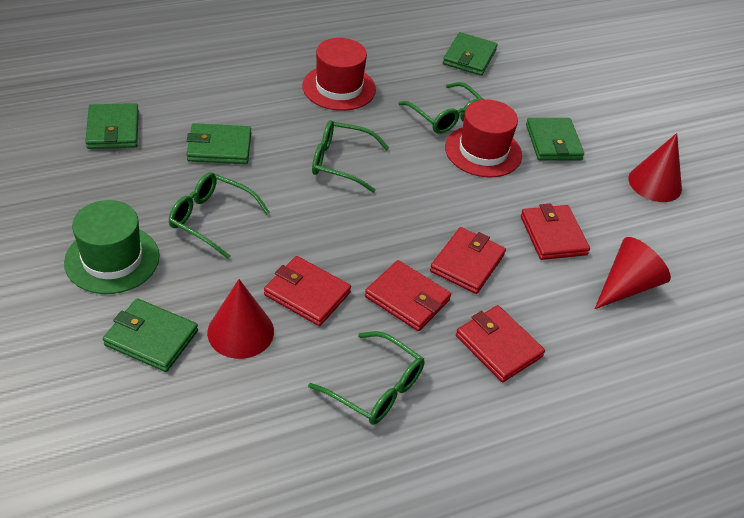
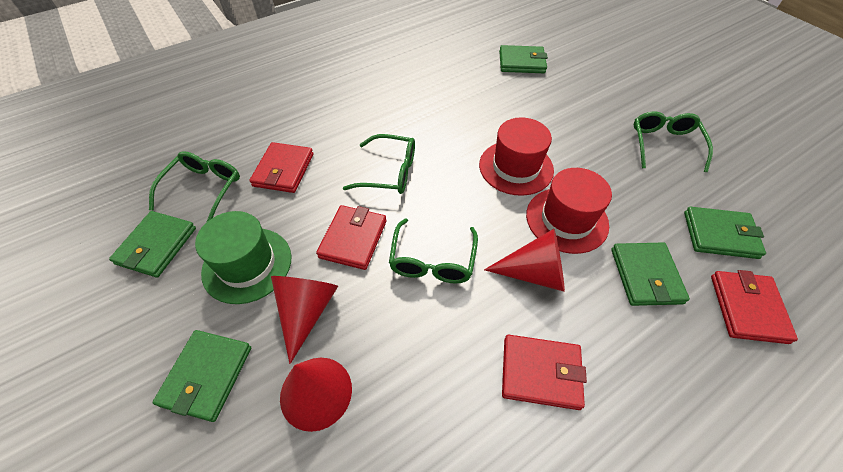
red wallet: 5 -> 4

